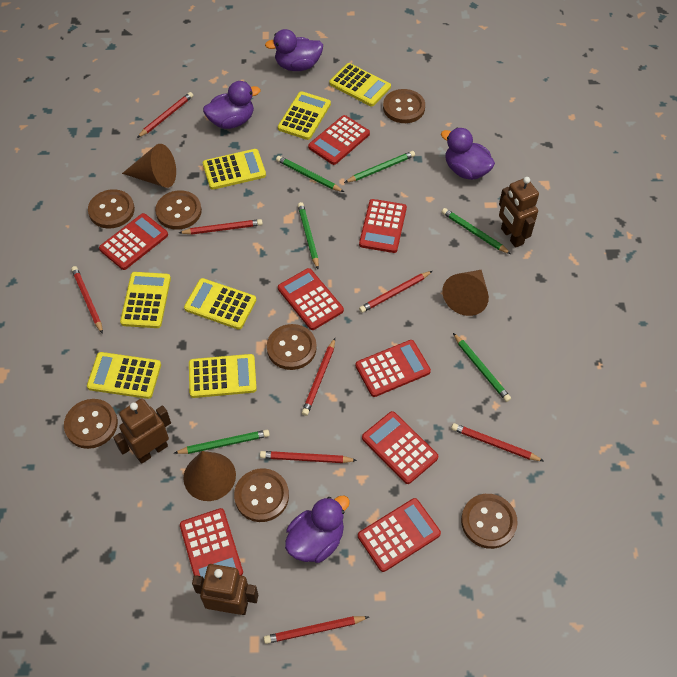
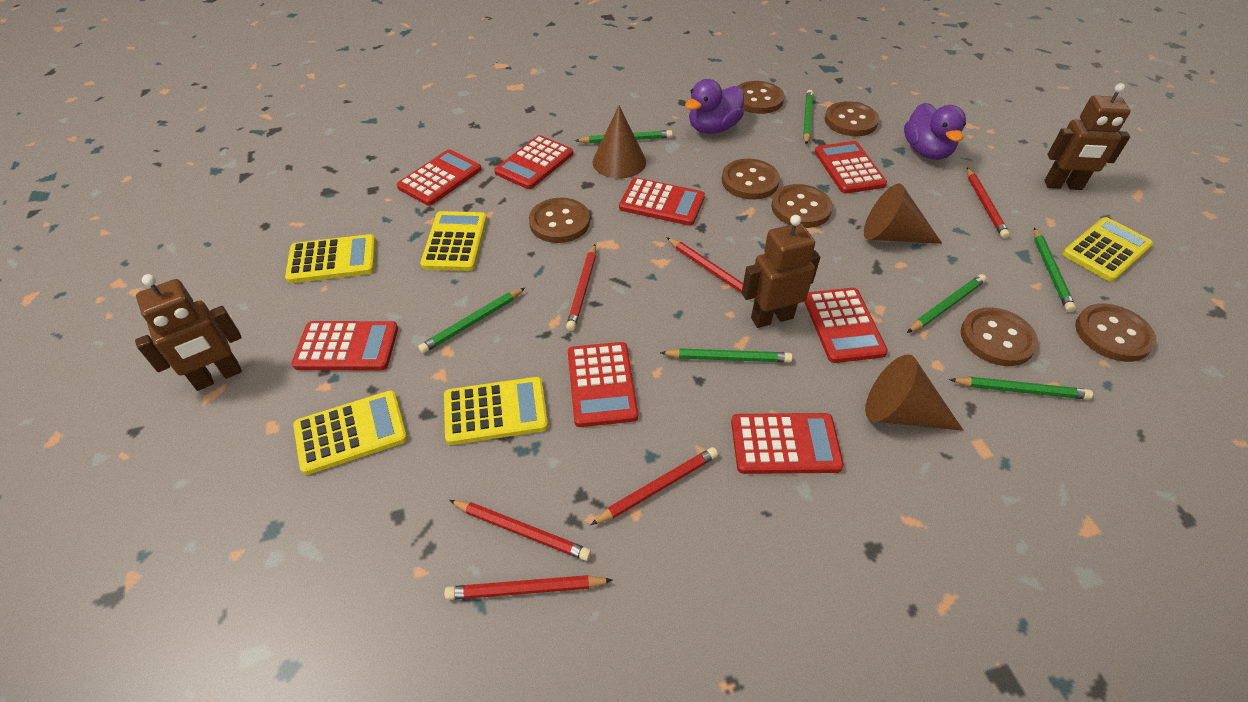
green pencil: 6 -> 7
purple duck: 4 -> 2
red pencil: 8 -> 6
yellow calculator: 7 -> 5

